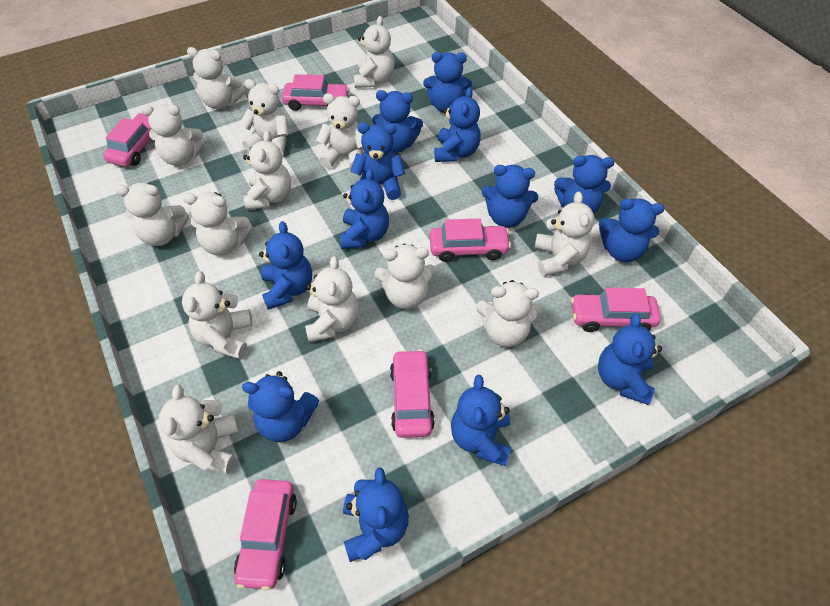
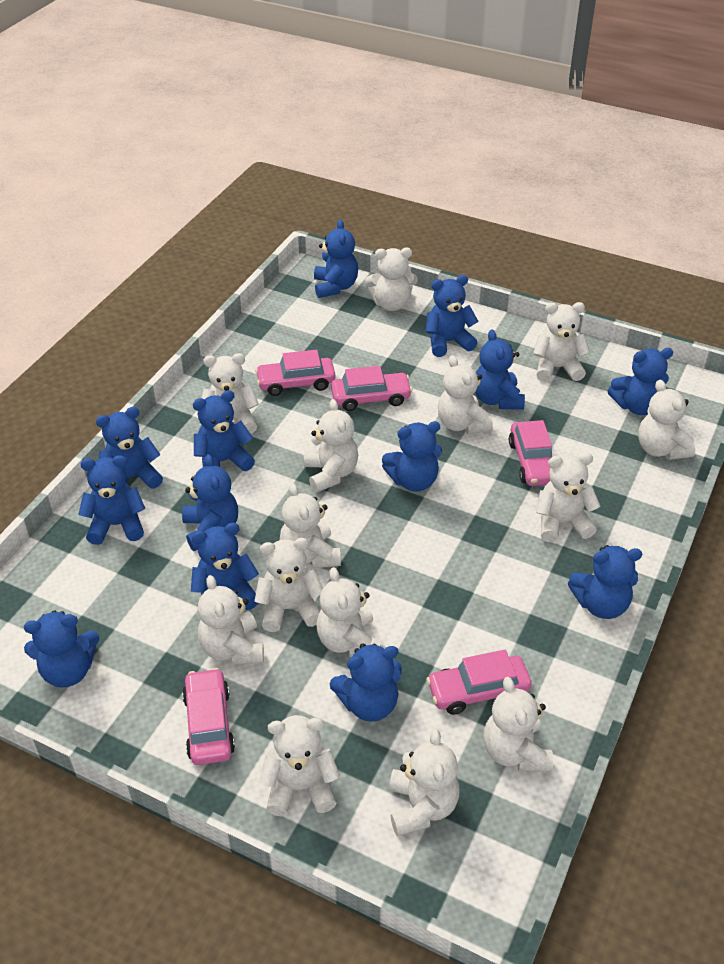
pink car: 6 -> 5

